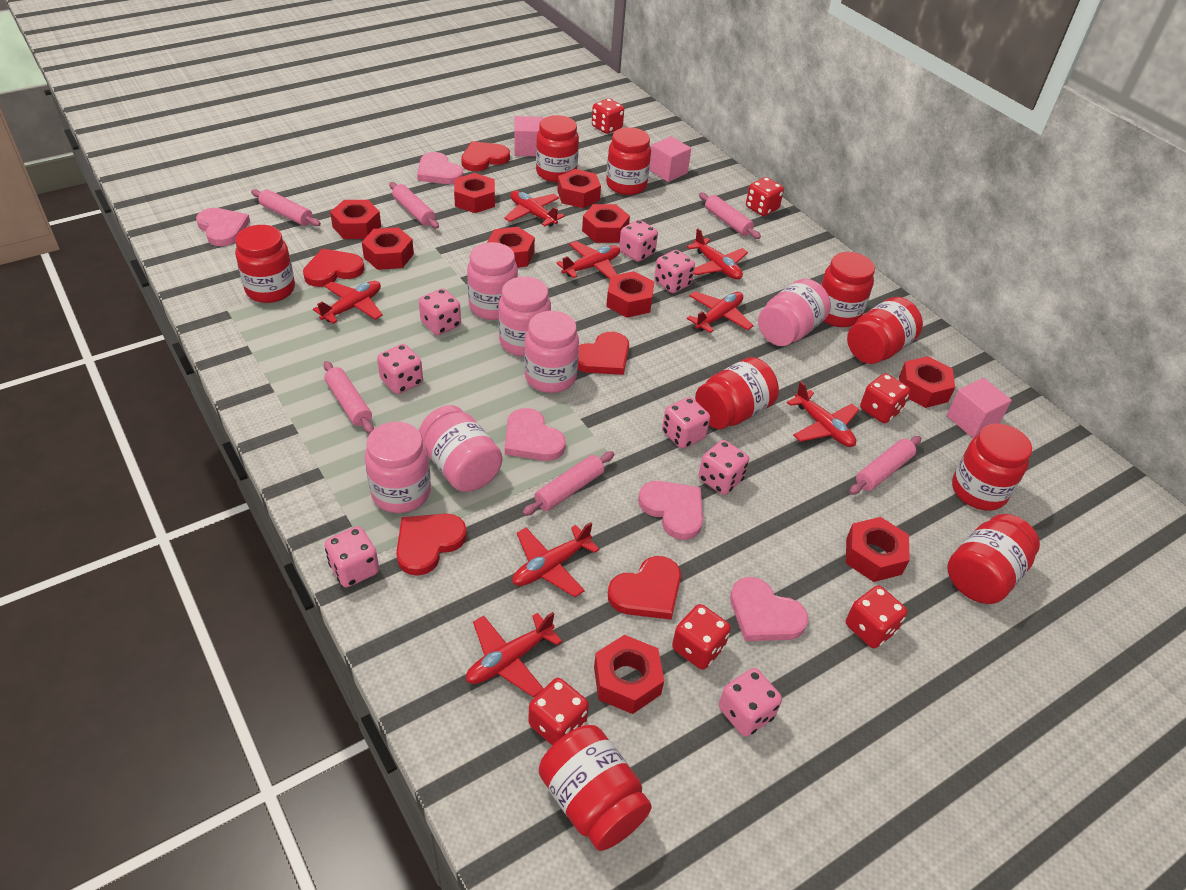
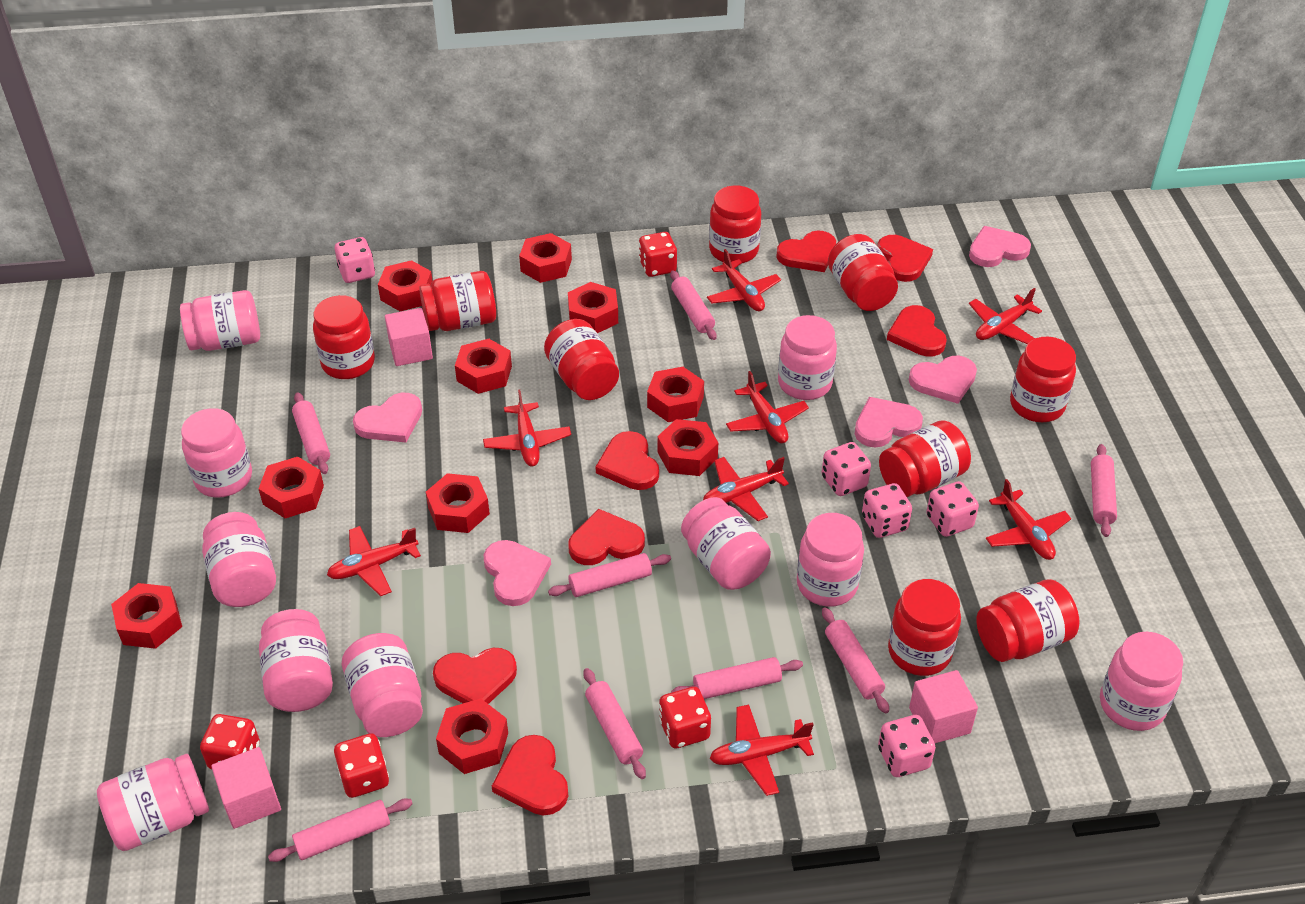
pink dice: 8 -> 5
pink jar: 6 -> 10
pink rolling pin: 6 -> 8
red dice: 6 -> 4
red heart: 5 -> 7

